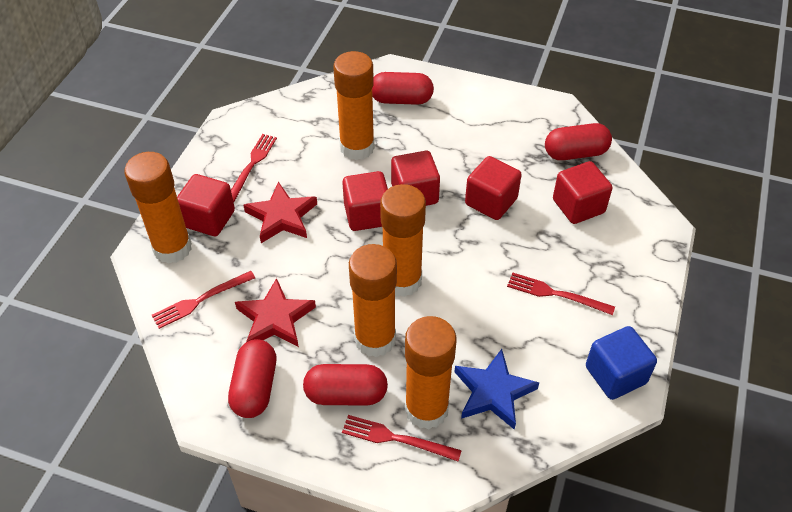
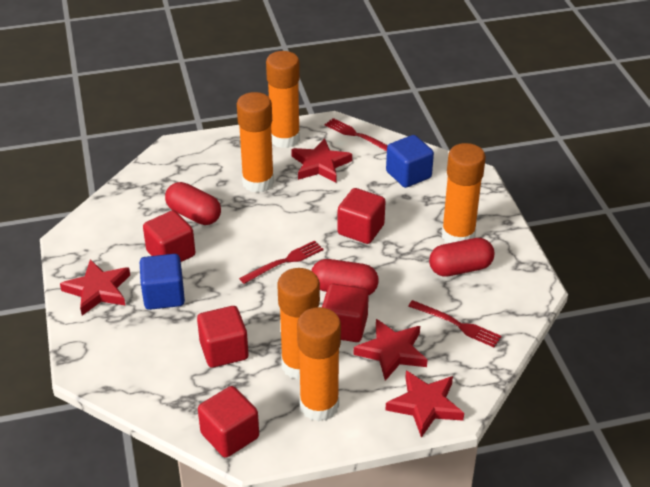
blue cube: 1 -> 2
blue star: 1 -> 0
red capsule: 4 -> 3
red fork: 4 -> 3
red star: 2 -> 4

